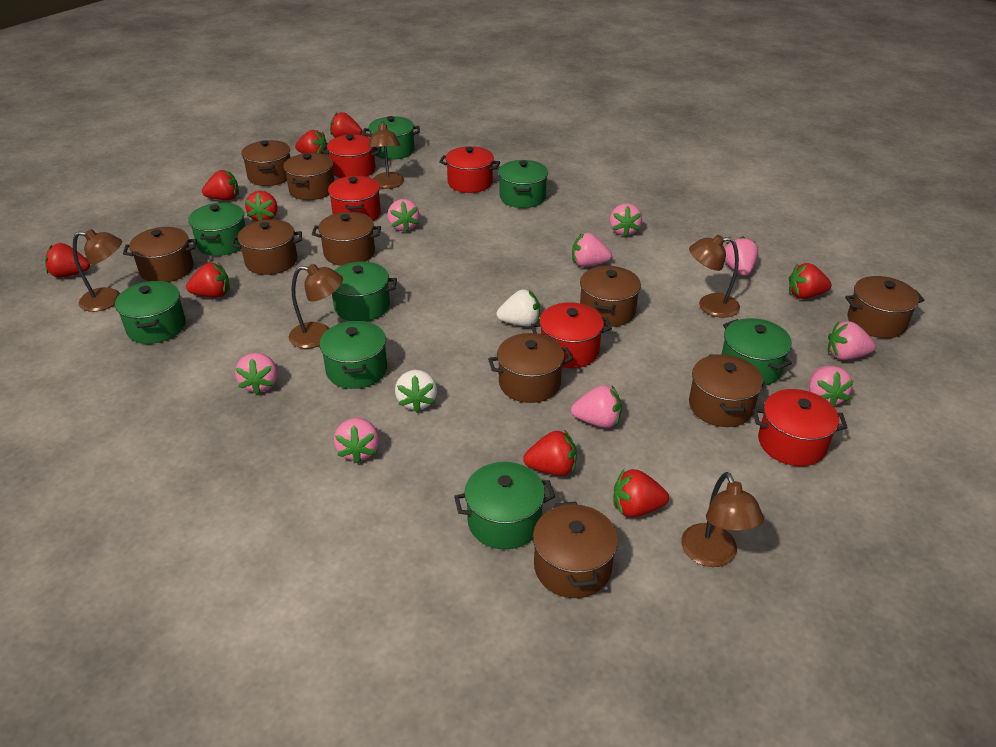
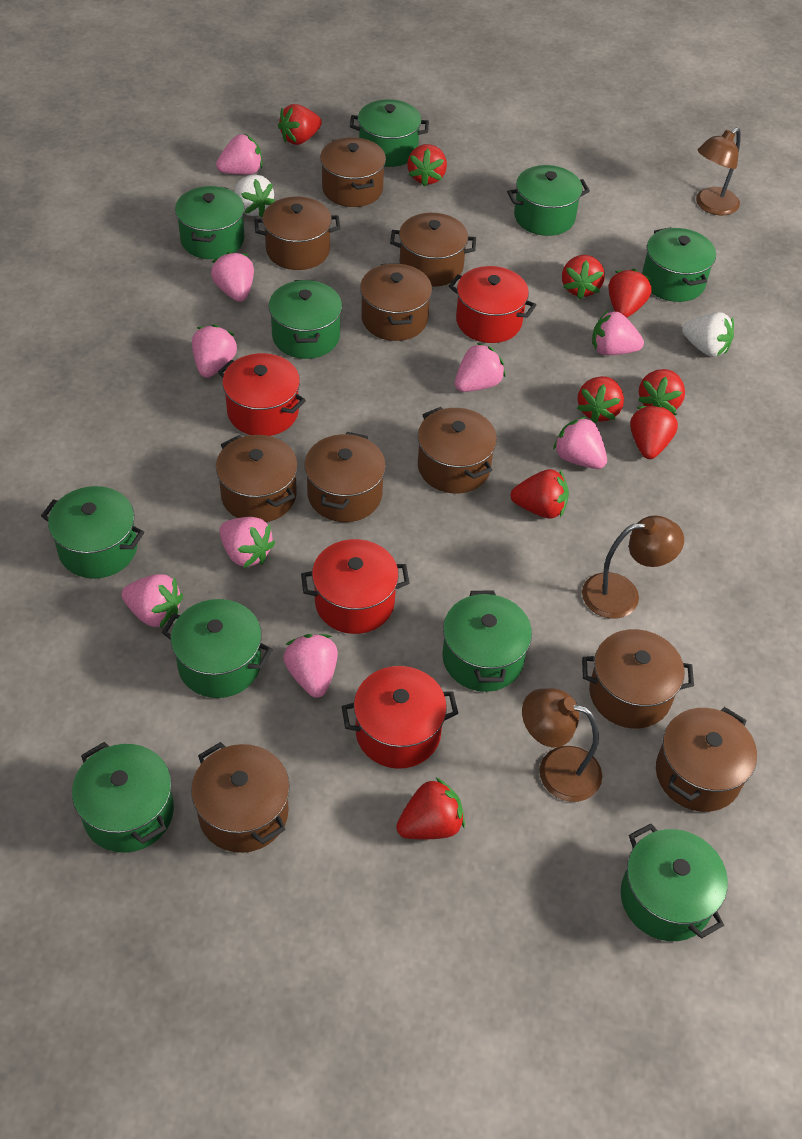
brown lamp: 5 -> 3
green pot: 8 -> 10
red pot: 5 -> 4

